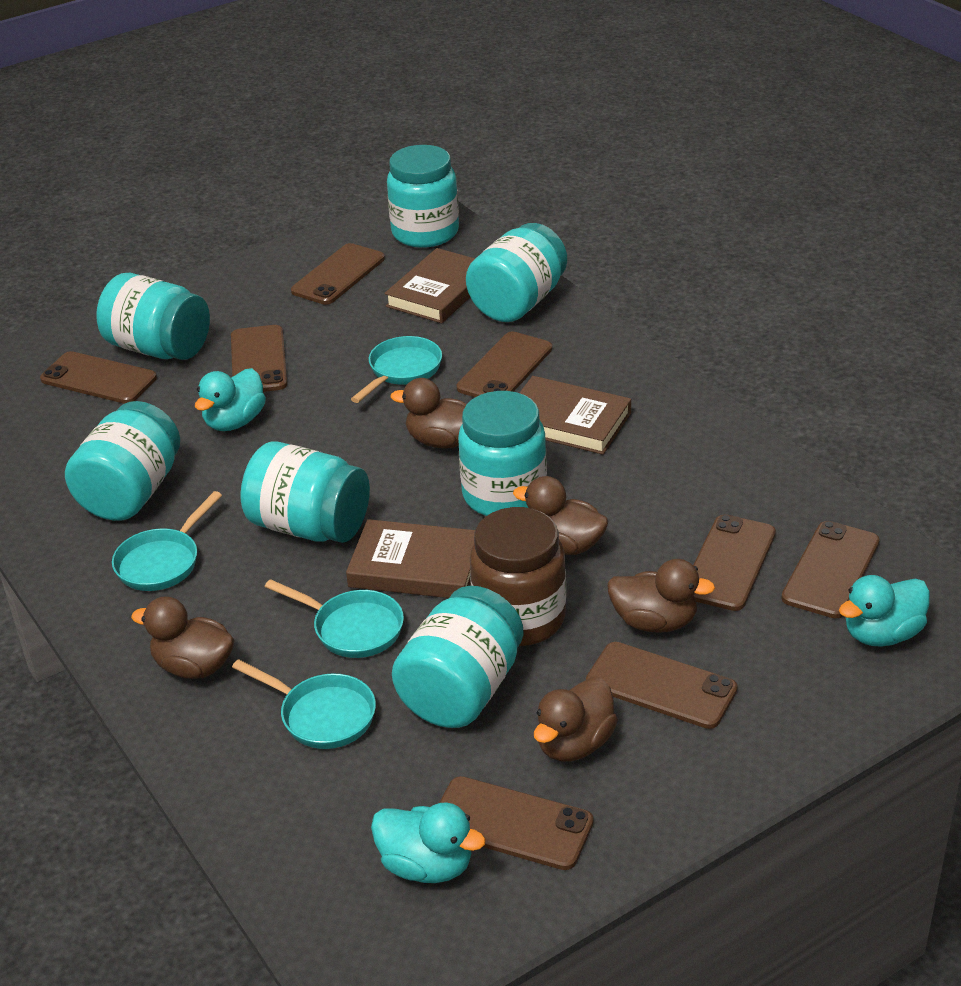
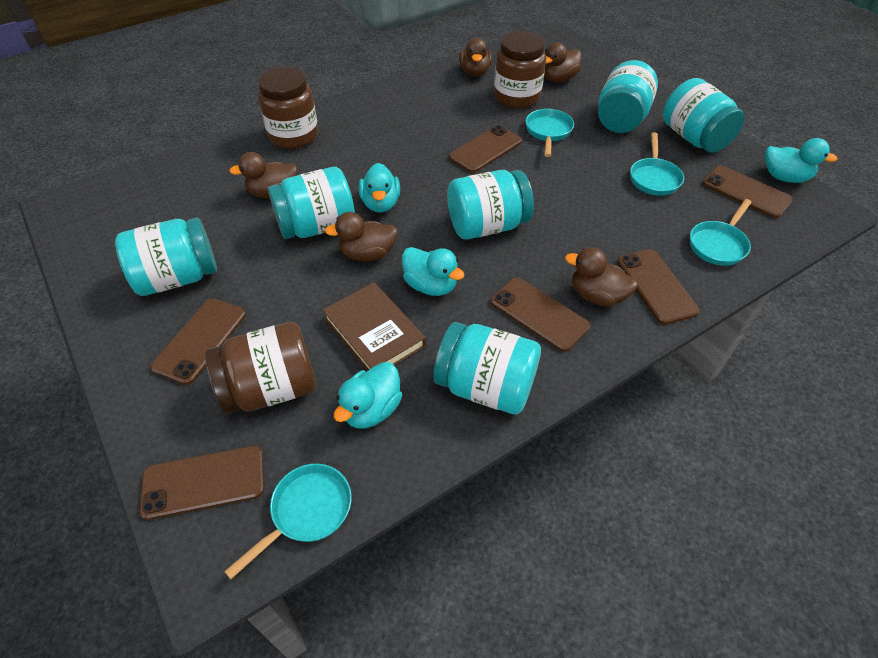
brown book: 3 -> 1
brown jar: 1 -> 3
brown phone: 8 -> 6
turquoise duck: 3 -> 4
turquoise jar: 7 -> 6

